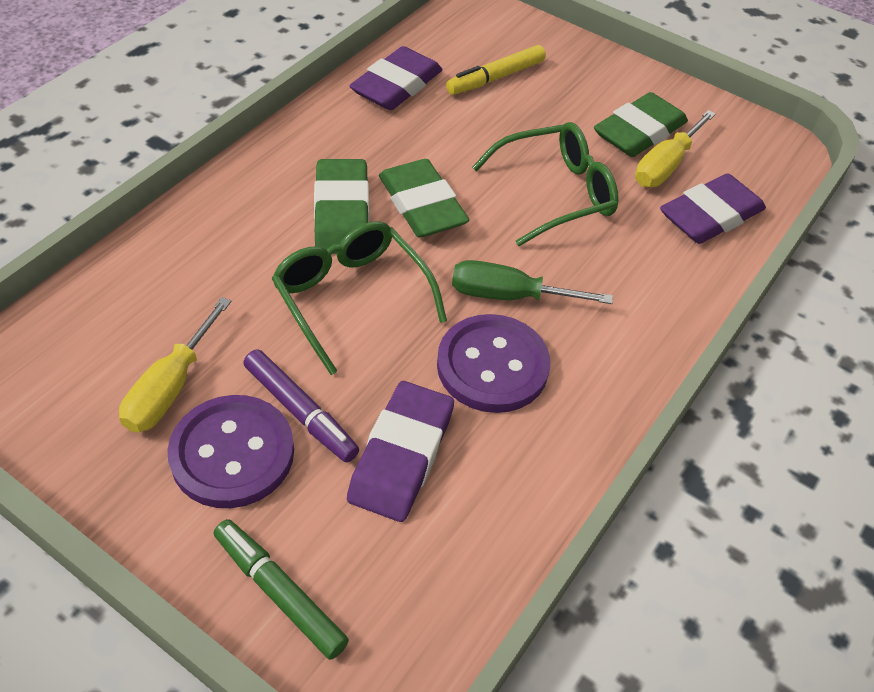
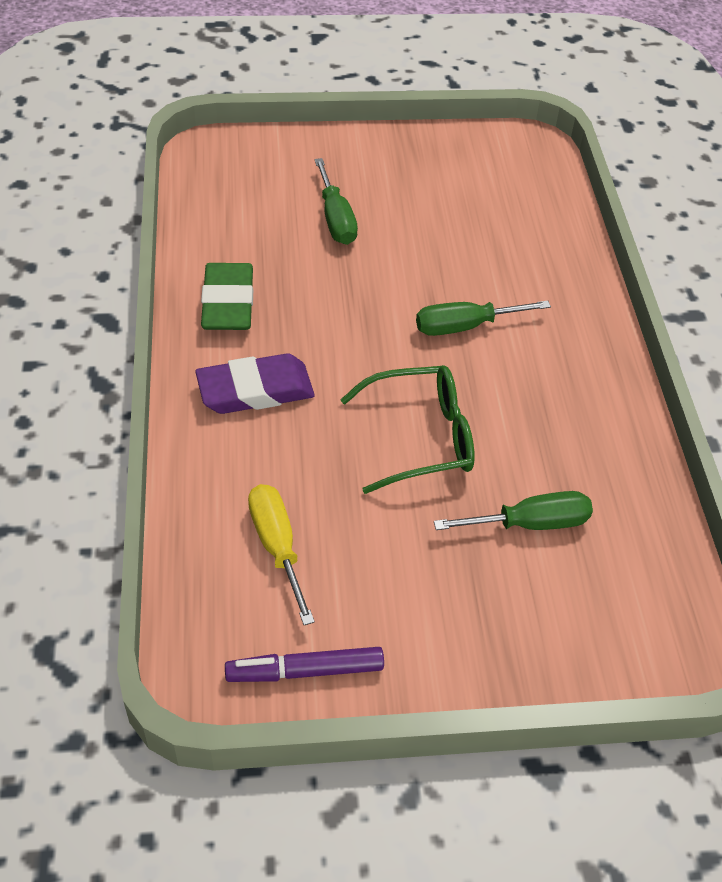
green eraser: 3 -> 1
green glasses: 2 -> 1
green marker: 1 -> 0
green screwdriver: 1 -> 3
purple button: 2 -> 0
purple eraser: 3 -> 1
yellow marker: 1 -> 0
yellow screwdriver: 2 -> 1

